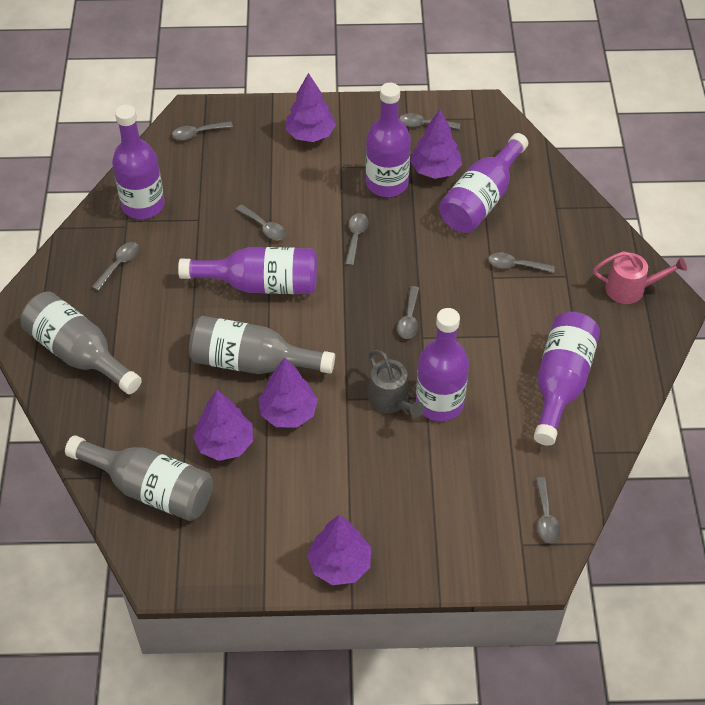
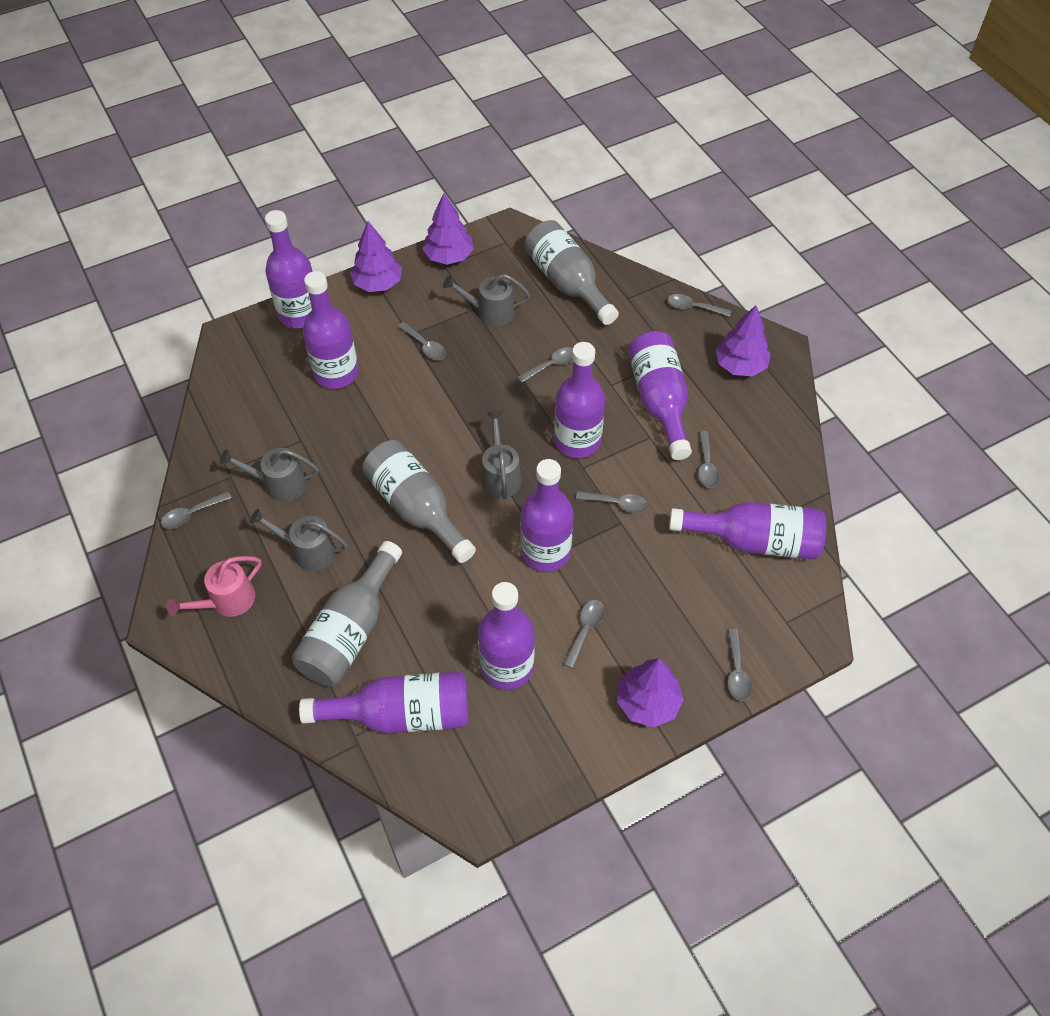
grey watering can: 1 -> 4
purple bottle: 6 -> 8
purple tree: 5 -> 4

